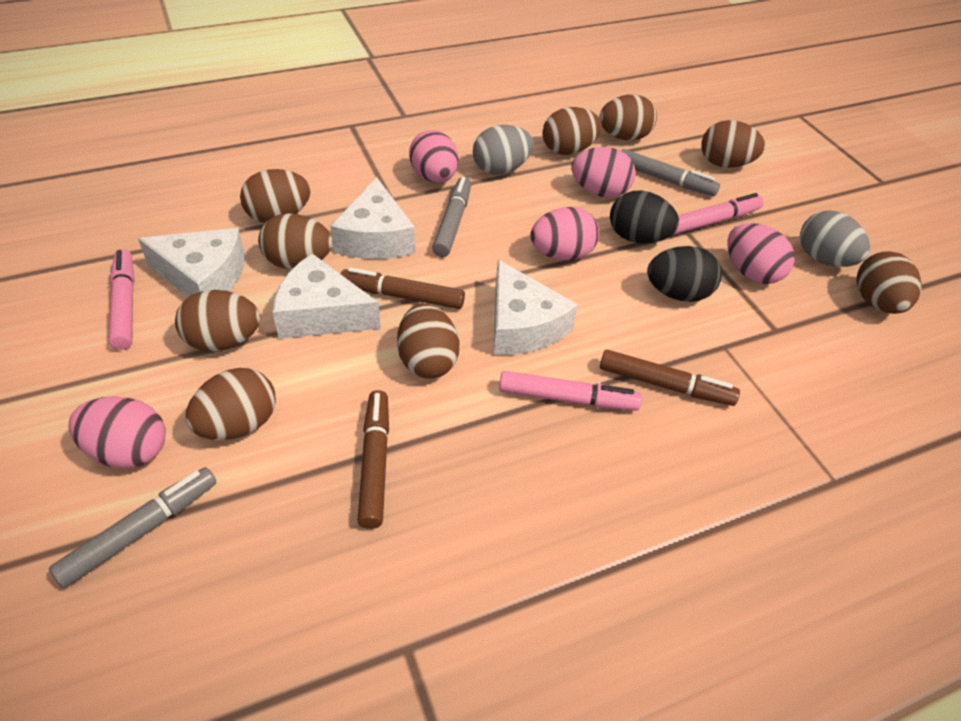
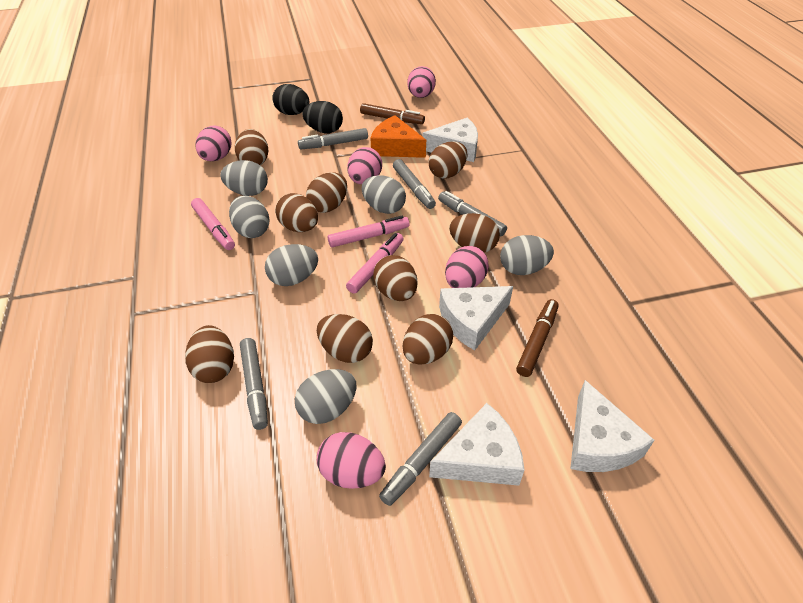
brown marker: 3 -> 2
grey egg: 2 -> 6
grey marker: 3 -> 5
orange cheese: 0 -> 1

